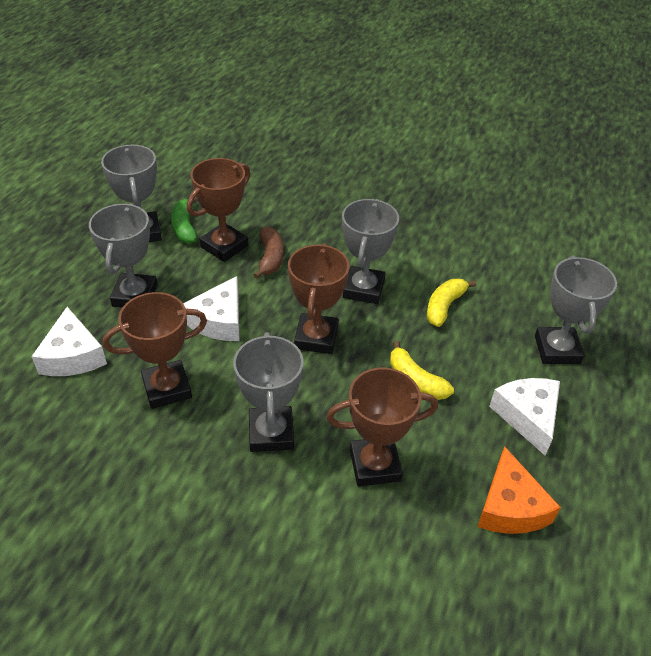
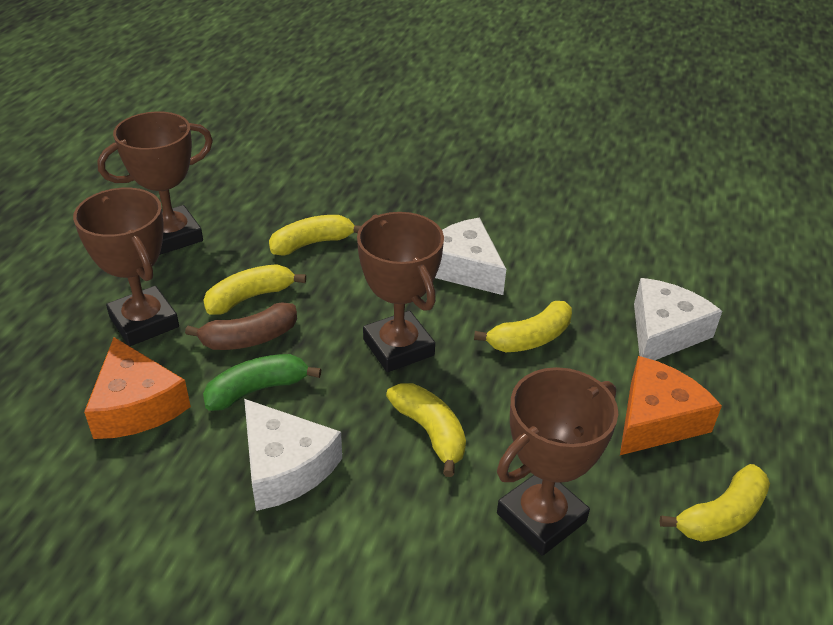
grey trophy: 5 -> 0
orange cheese: 1 -> 2
yellow banana: 2 -> 5

